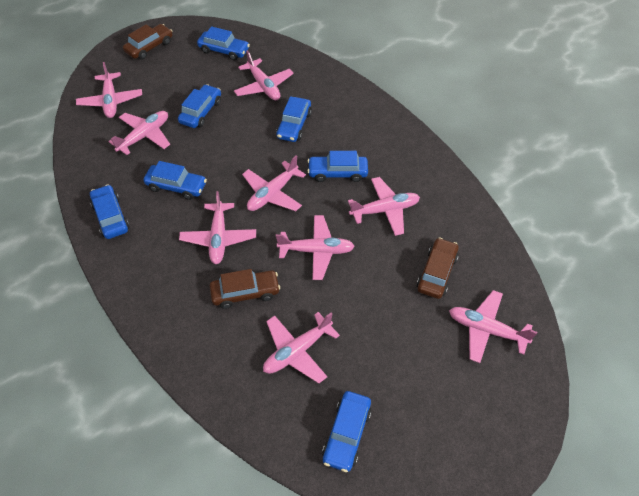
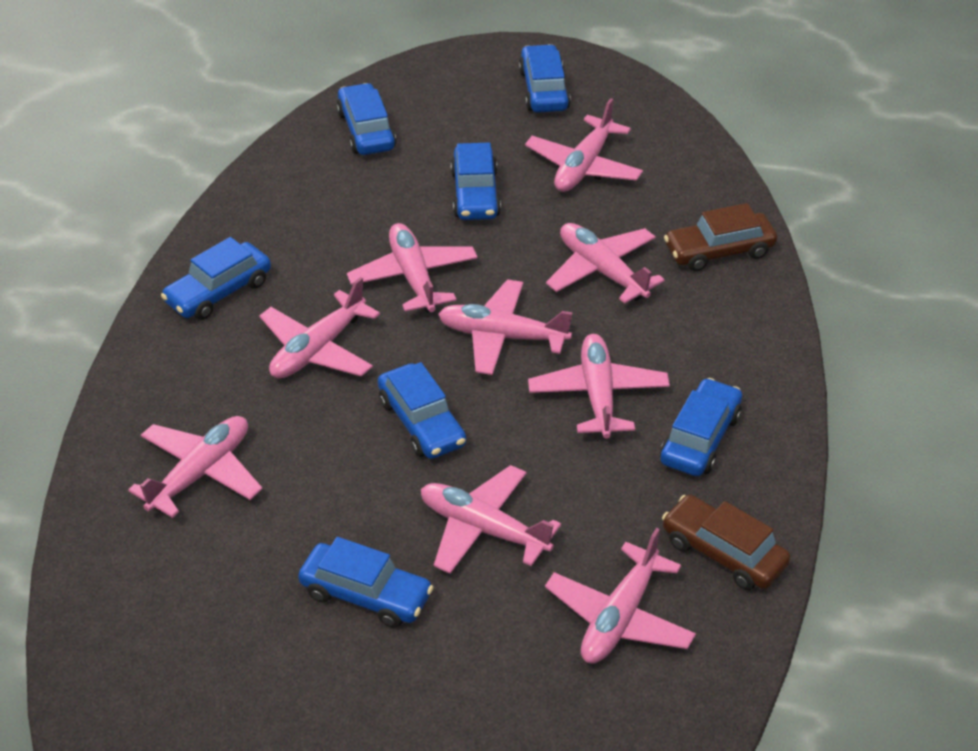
brown car: 3 -> 2

